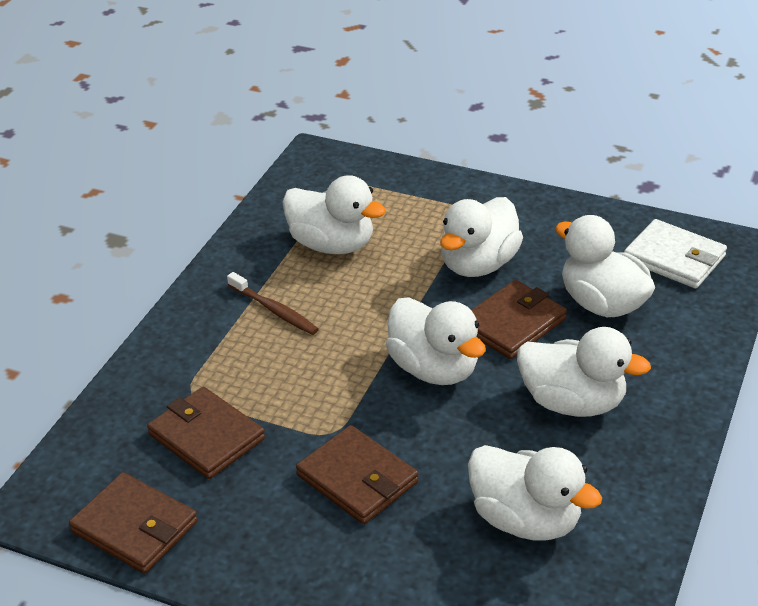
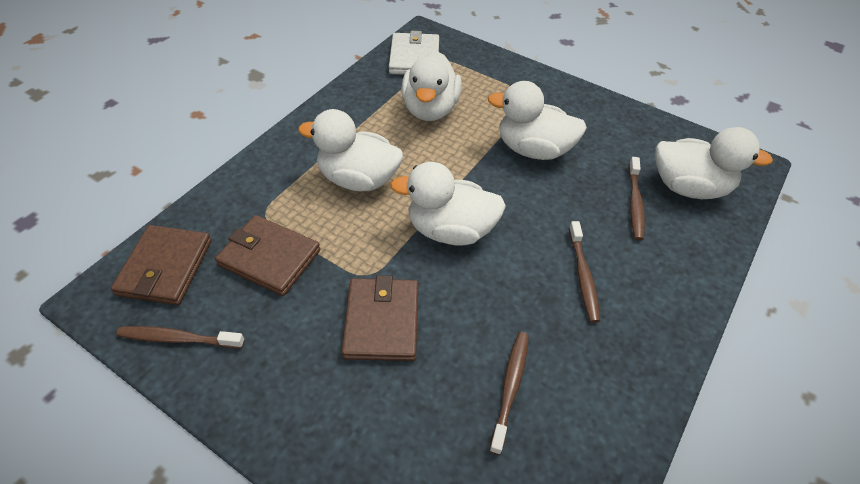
brown toothbrush: 1 -> 4
brown wallet: 4 -> 3
white duck: 6 -> 5

